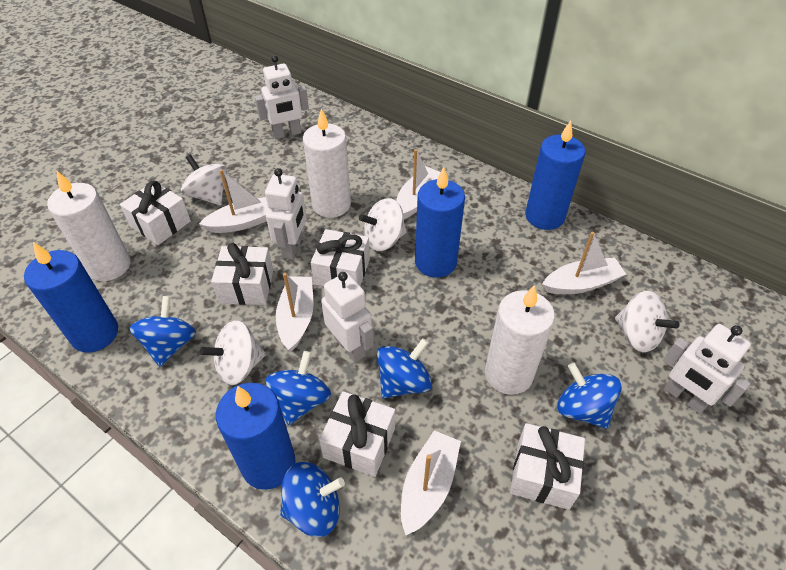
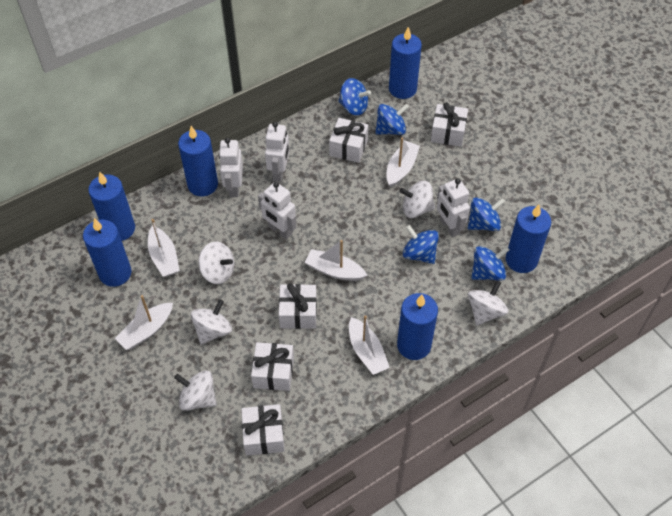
blue candle: 4 -> 6
white candle: 3 -> 0
white spinning top: 4 -> 5

